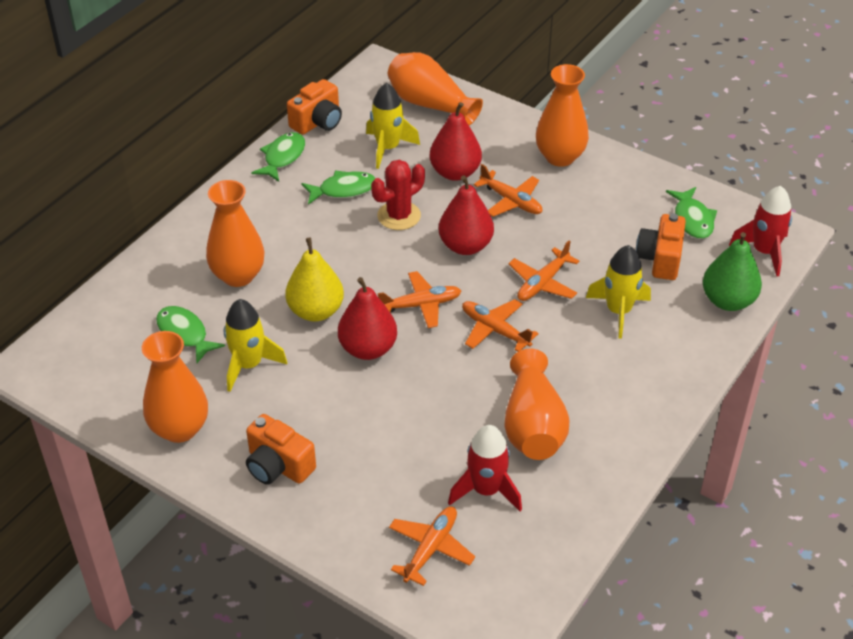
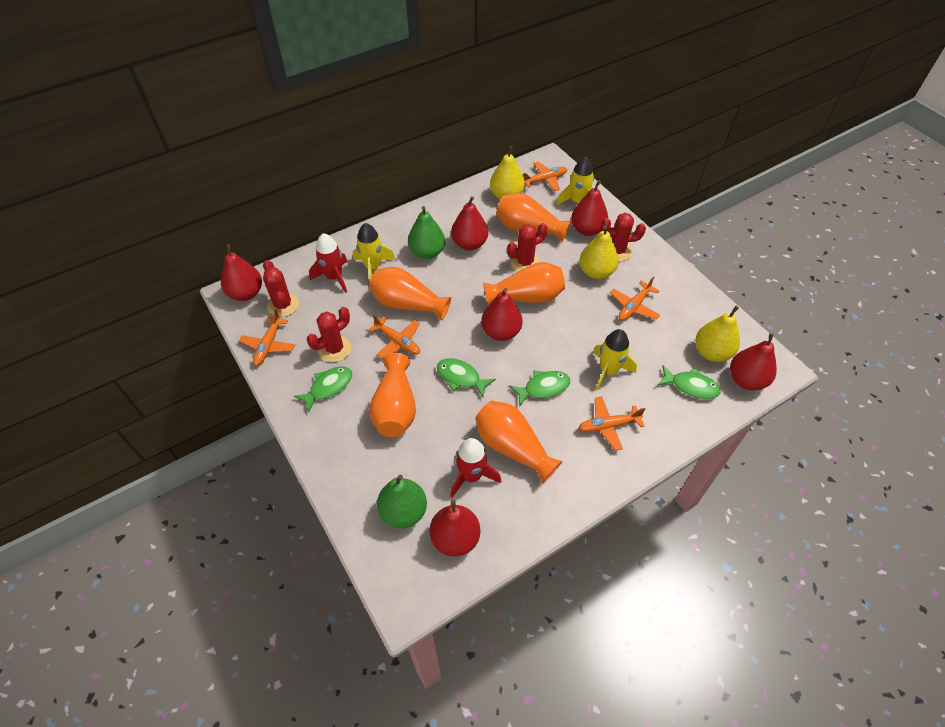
green pear: 1 -> 2
orange camera: 3 -> 0
red cactus: 1 -> 4
red pear: 3 -> 6
yellow pear: 1 -> 3

